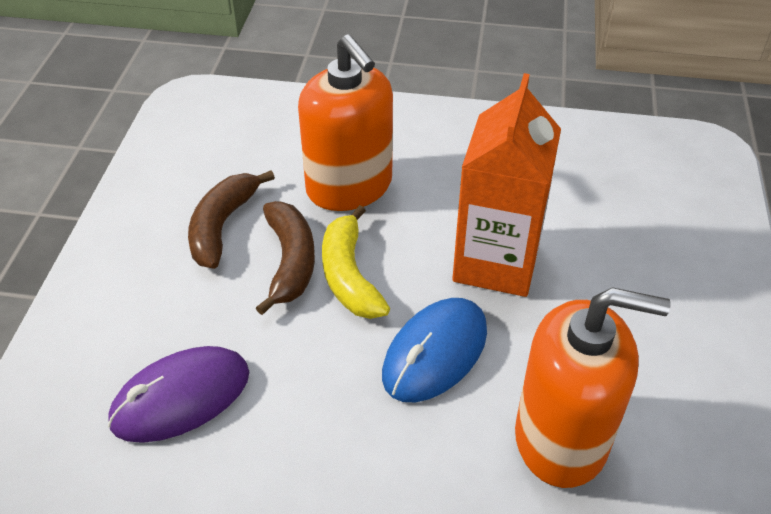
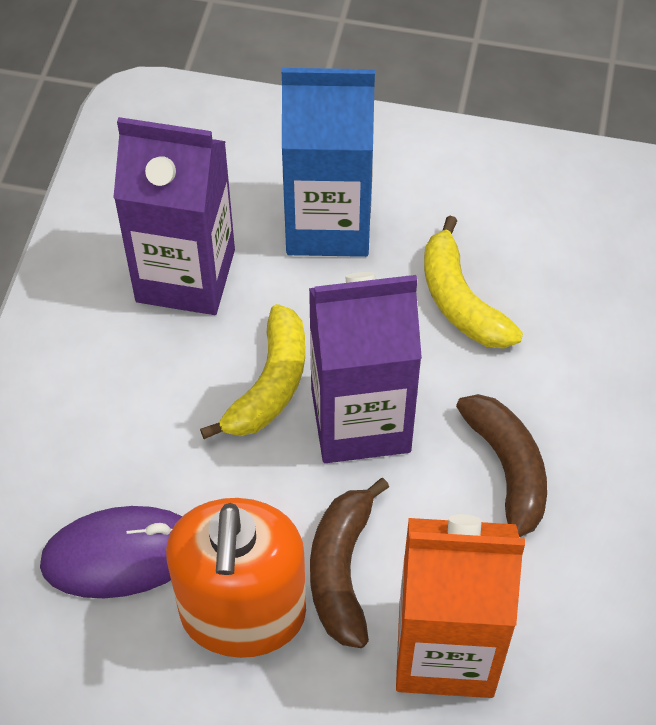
blue carton: 0 -> 1
blue mouse: 1 -> 0
orange soap dispenser: 2 -> 1
purple carton: 0 -> 2
yellow banana: 1 -> 2

